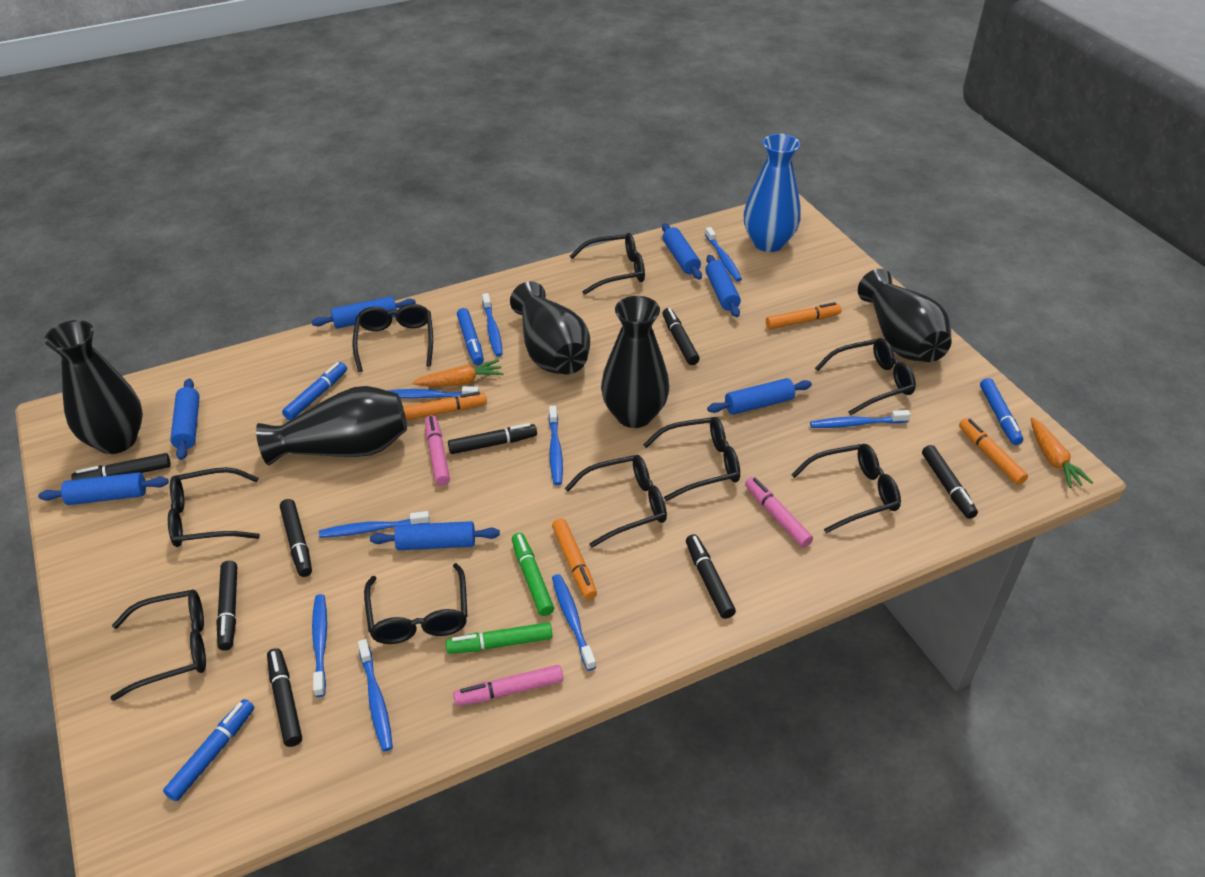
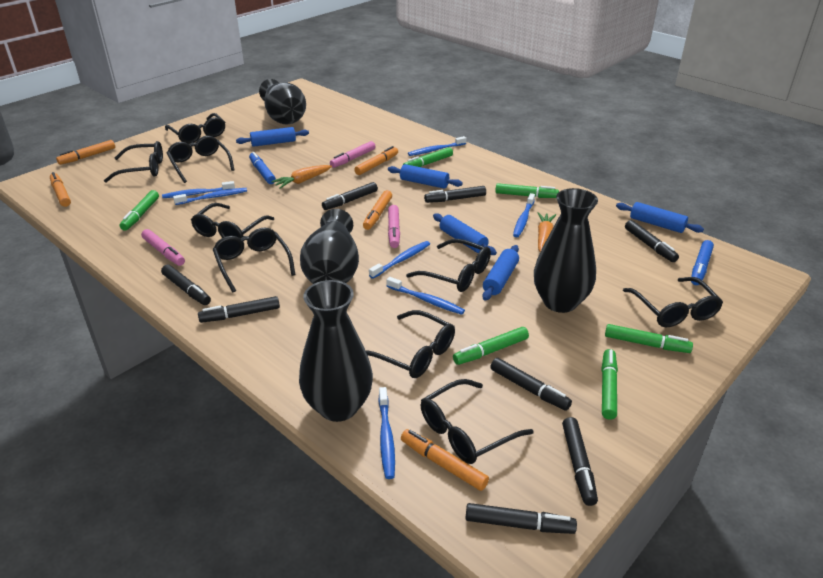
black vase: 5 -> 4
blue marker: 4 -> 2
blue rolling pin: 7 -> 5
blue toothbrush: 9 -> 7
blue vase: 1 -> 0
green marker: 2 -> 6
orange marker: 4 -> 5

